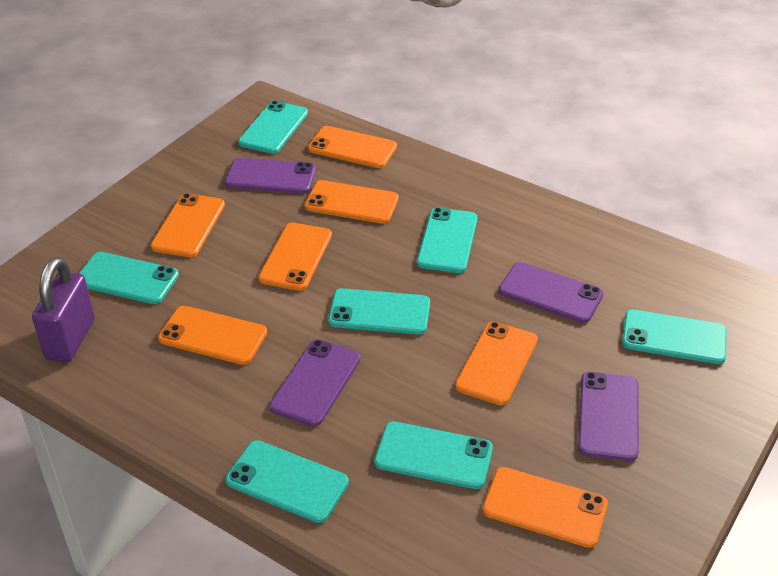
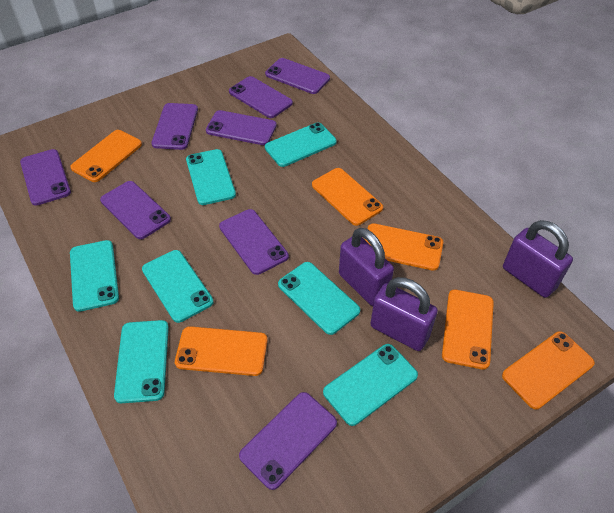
orange phone: 7 -> 6
purple padlock: 1 -> 3
purple phone: 4 -> 8

